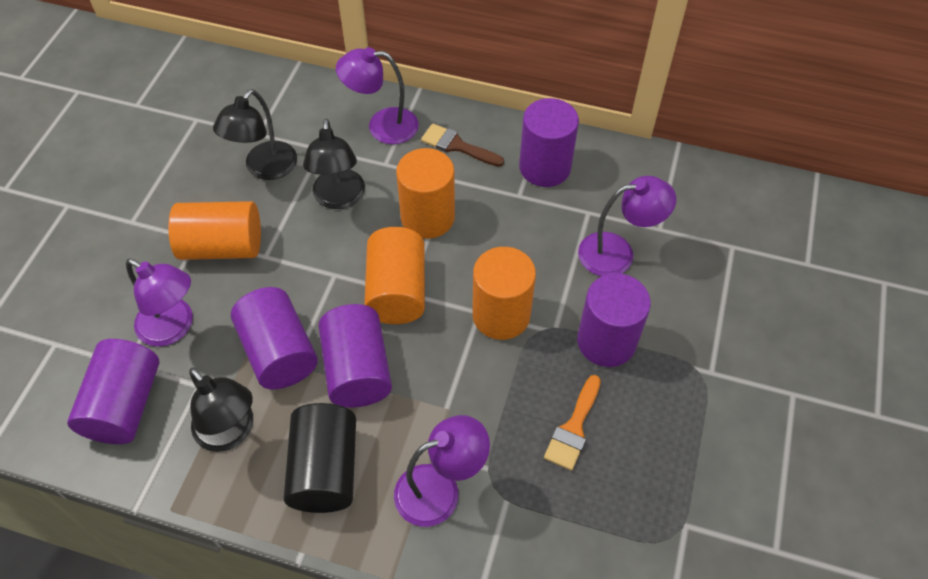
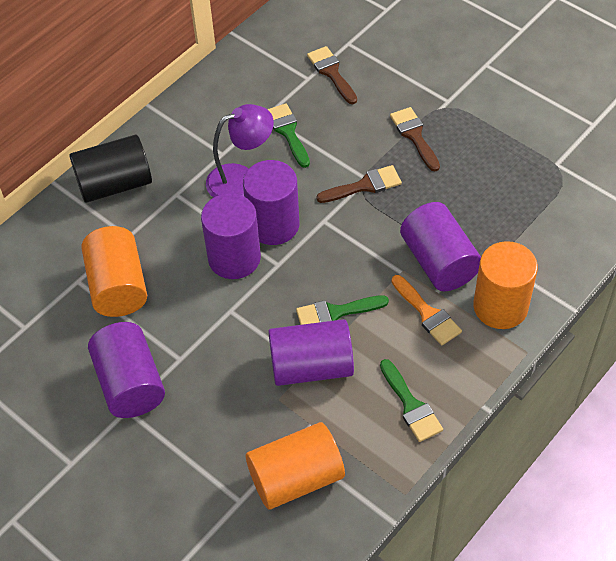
black lamp: 3 -> 0
brown brush: 1 -> 3
green brush: 0 -> 3
orange cylinder: 4 -> 3
purple lamp: 4 -> 1

